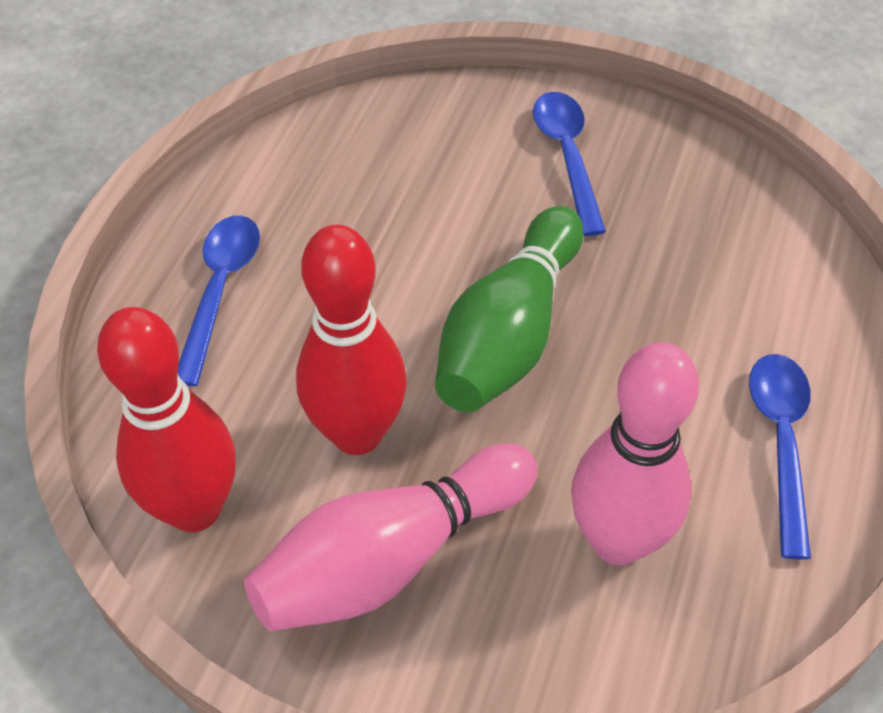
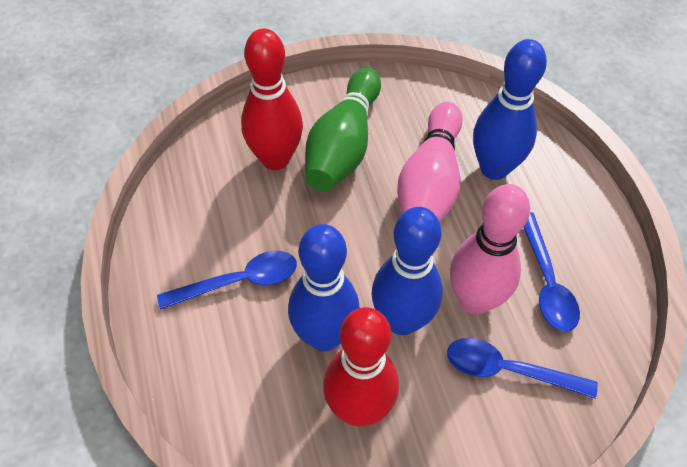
blue bowling pin: 0 -> 3

